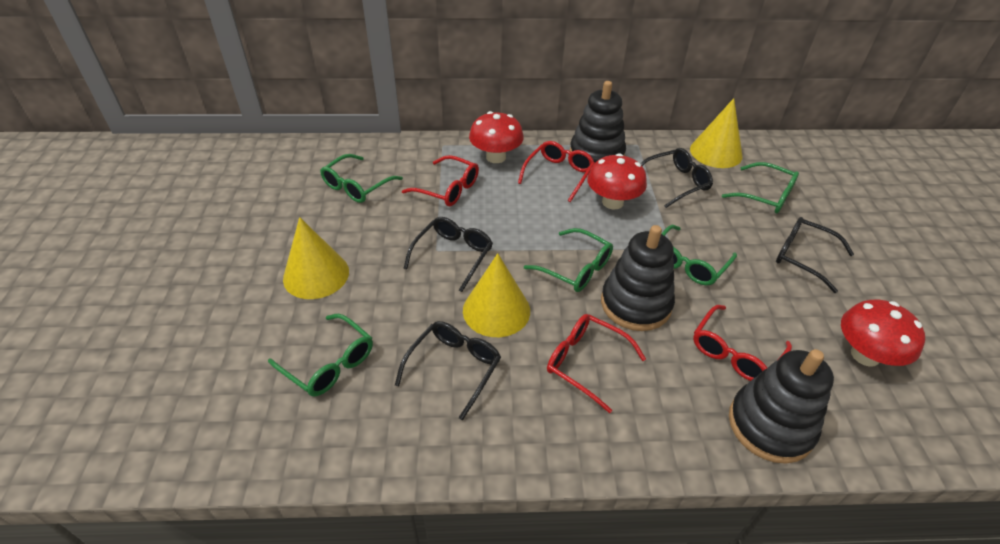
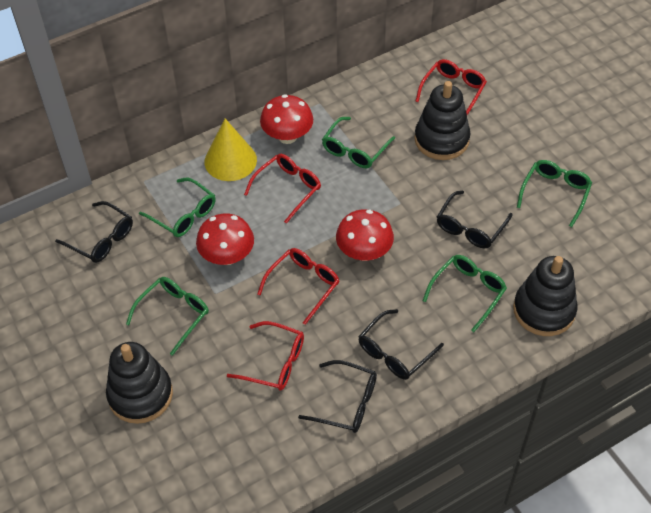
yellow cone: 3 -> 1

